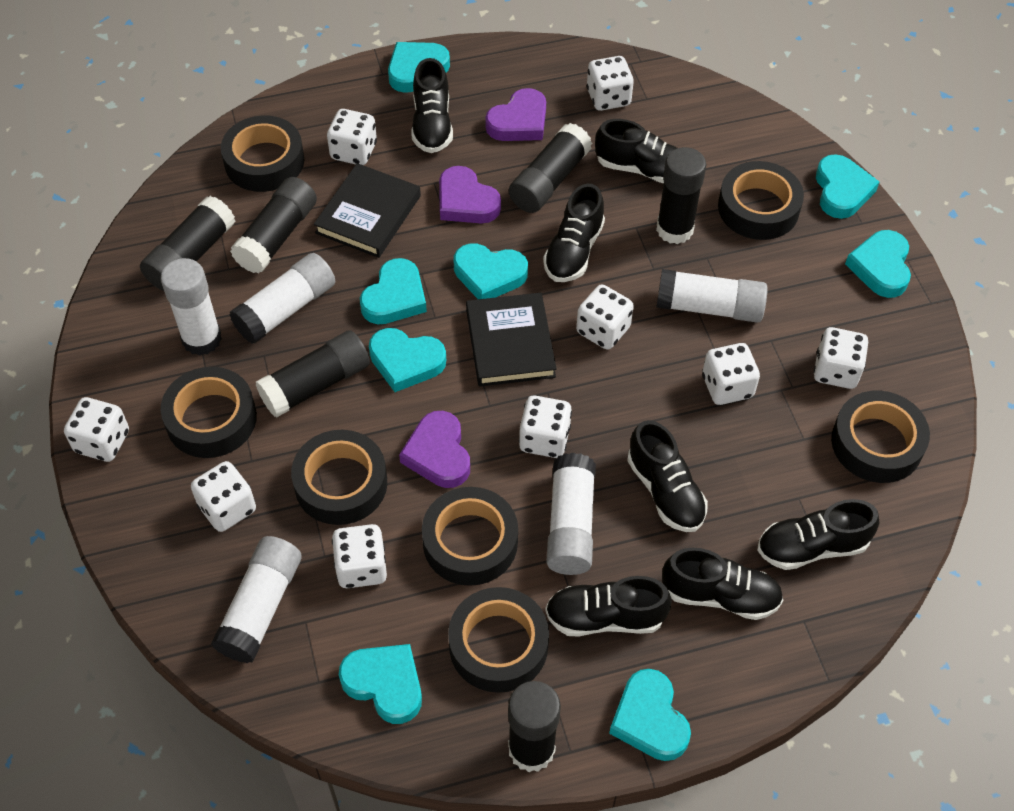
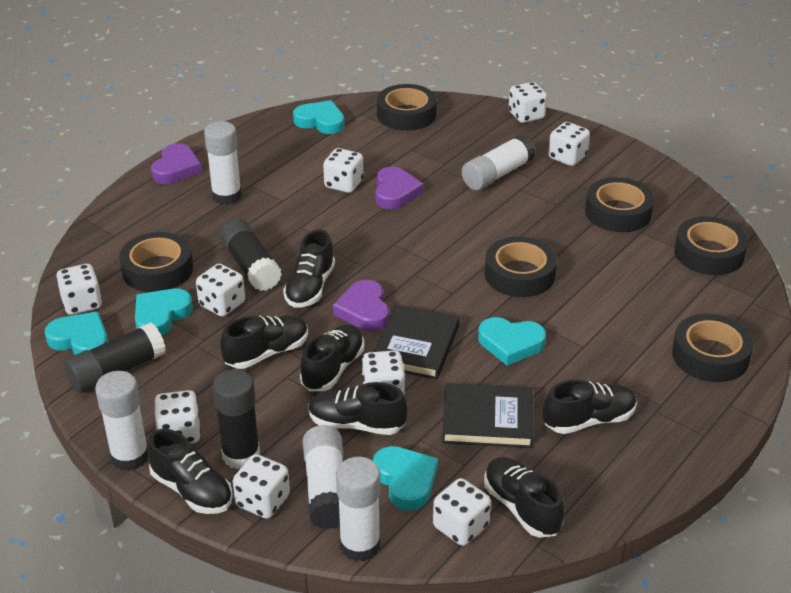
black glue stick: 6 -> 3
black tape: 7 -> 6
turquoise heart: 8 -> 5

